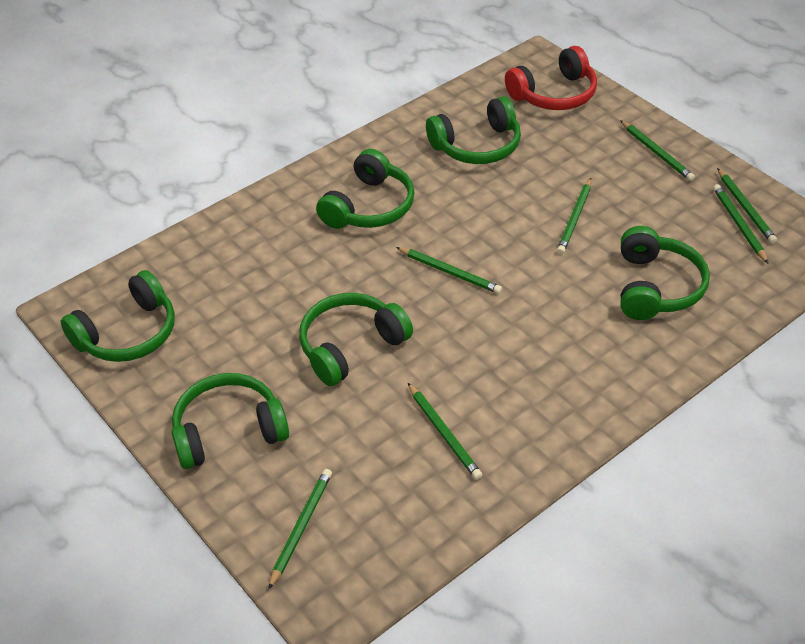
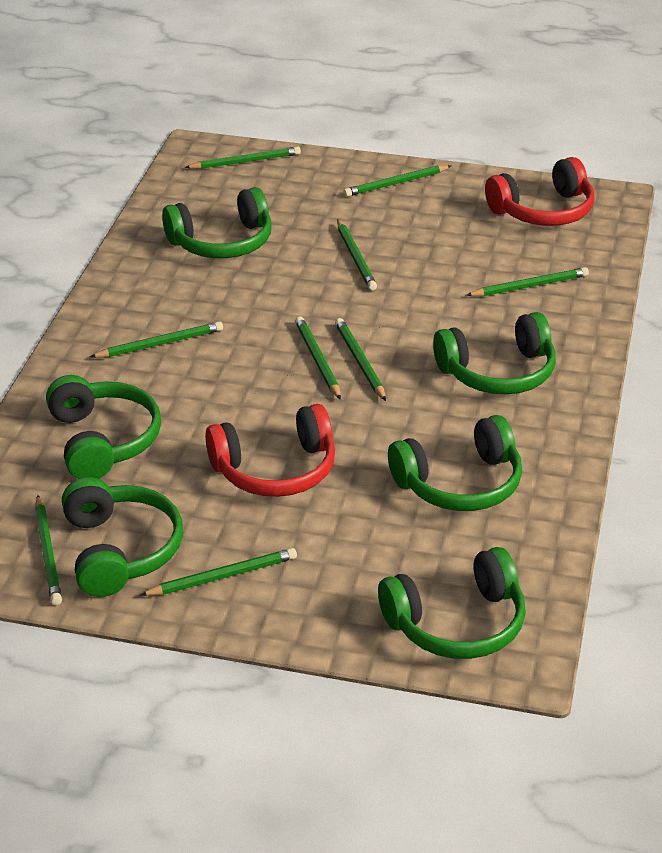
green pencil: 7 -> 9
red headphones: 1 -> 2

